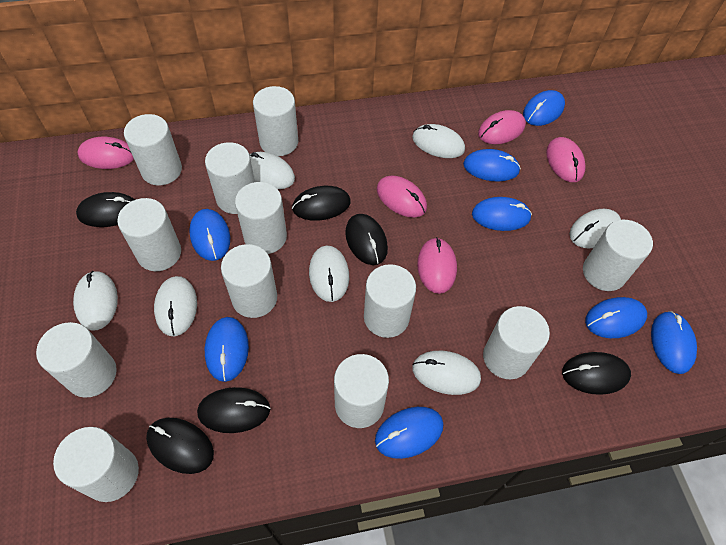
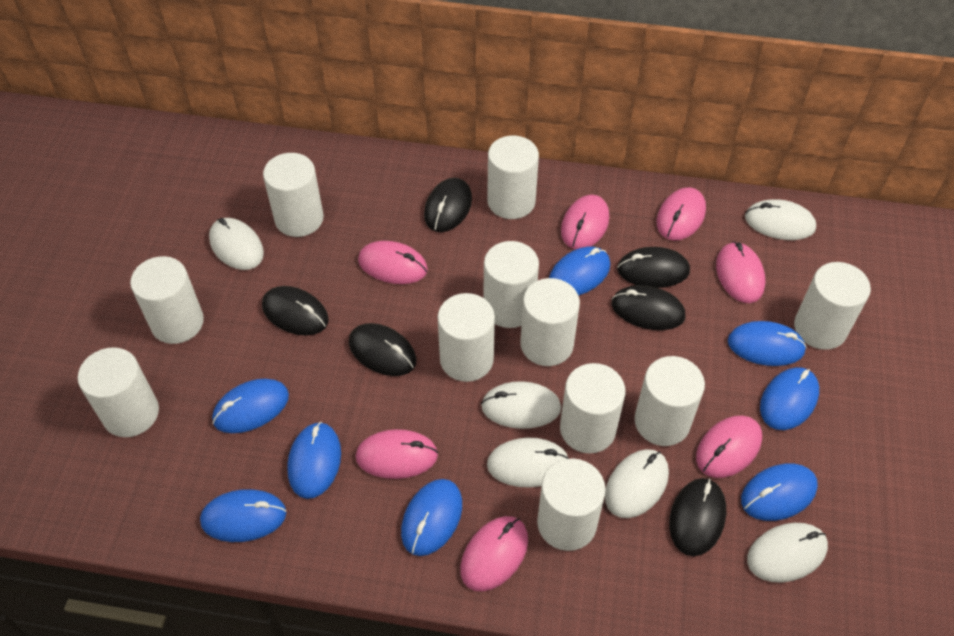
pink mouse: 5 -> 7
white cylinder: 12 -> 11
white mouse: 7 -> 6

